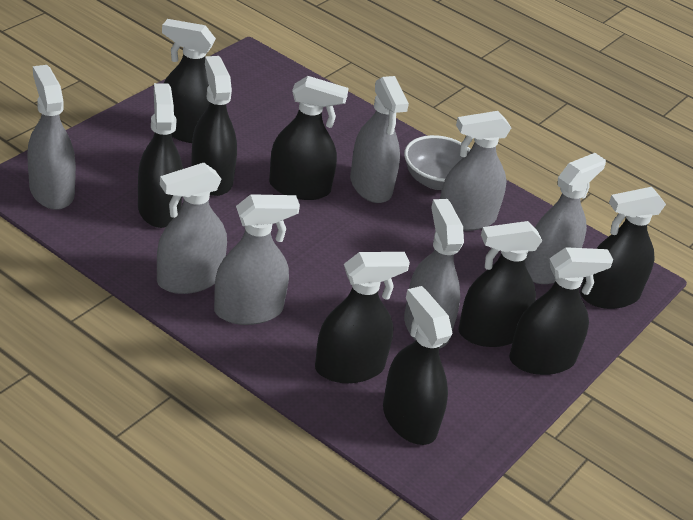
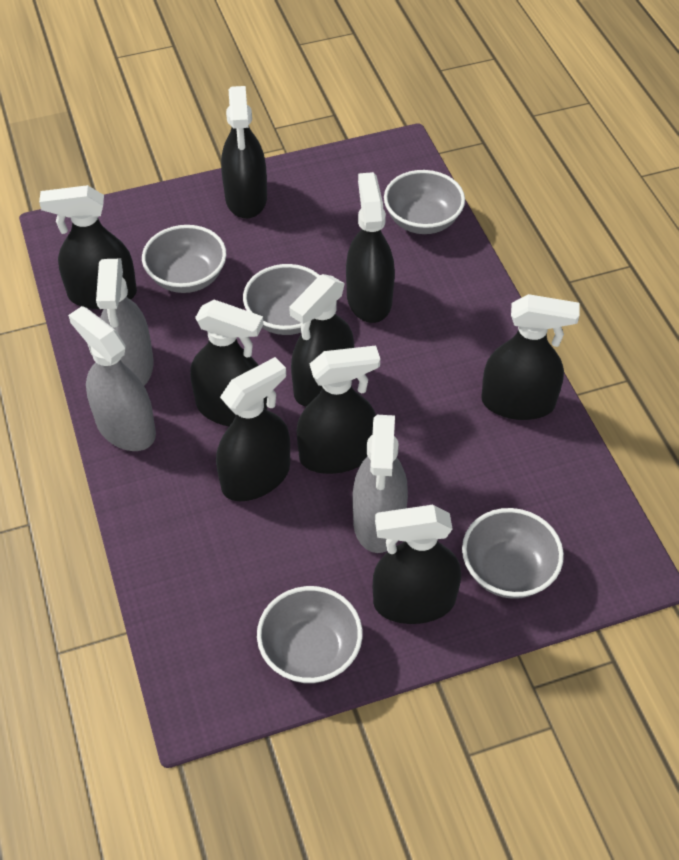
grey bowl: 1 -> 5
grey spray bottle: 7 -> 3

